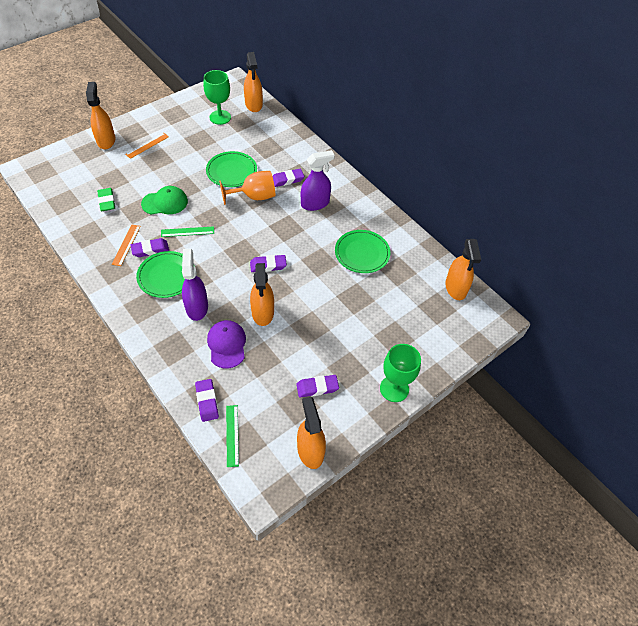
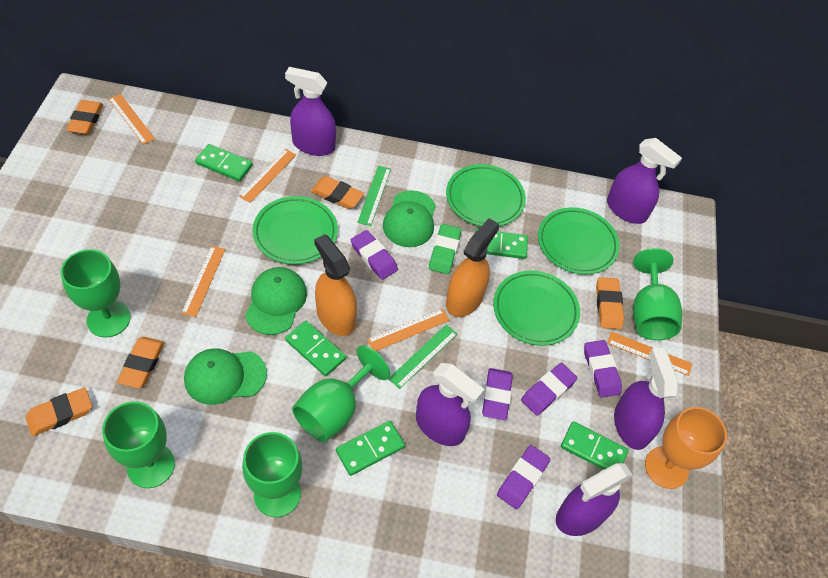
green cap: 1 -> 3
green domino: 0 -> 5
green goblet: 2 -> 5
green plate: 3 -> 4
orange eraser: 0 -> 5
orange ruler: 2 -> 5
orange spray bottle: 5 -> 2
purple cap: 1 -> 0
purple spray bottle: 2 -> 5

